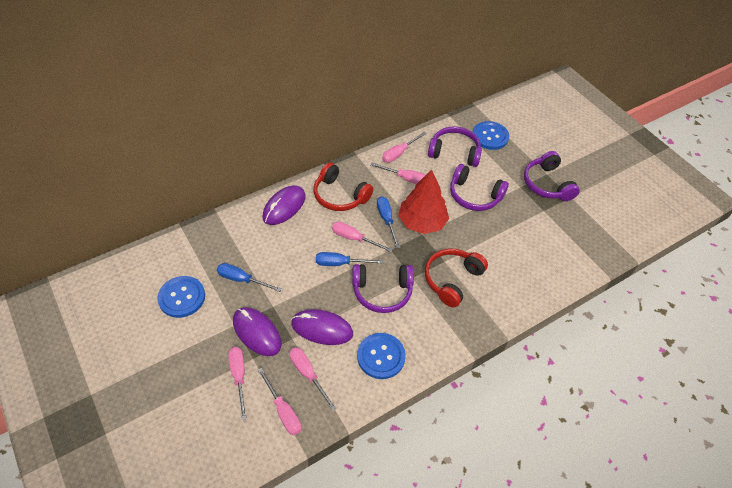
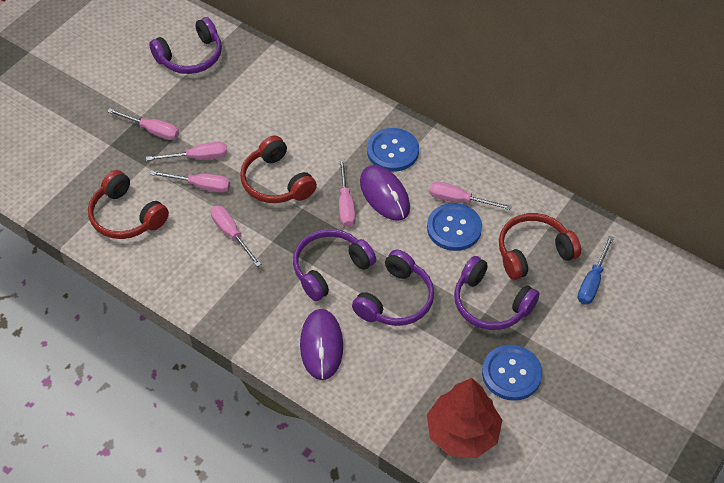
blue screwdriver: 3 -> 1
purple mouse: 3 -> 2
red headphones: 2 -> 3

